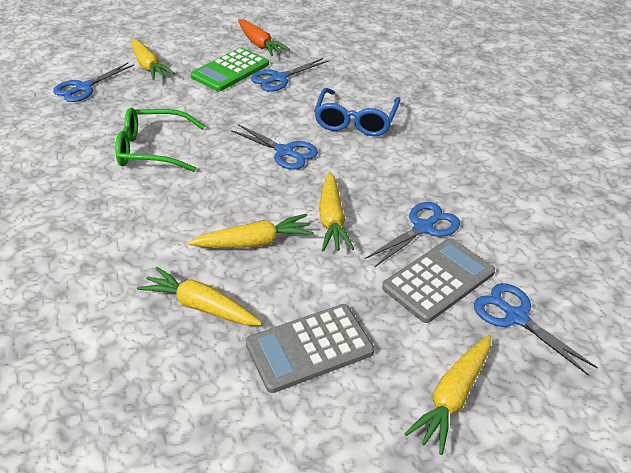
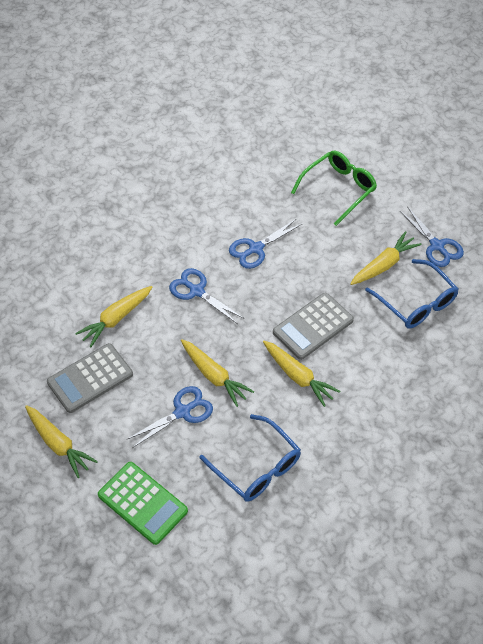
blue glasses: 1 -> 2
blue scissors: 5 -> 4
orange carrot: 1 -> 0

